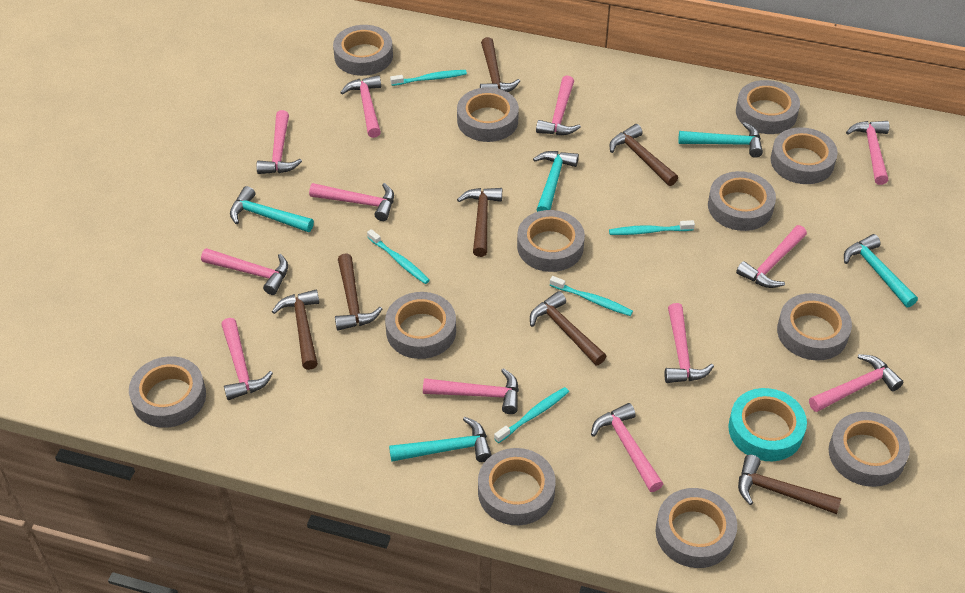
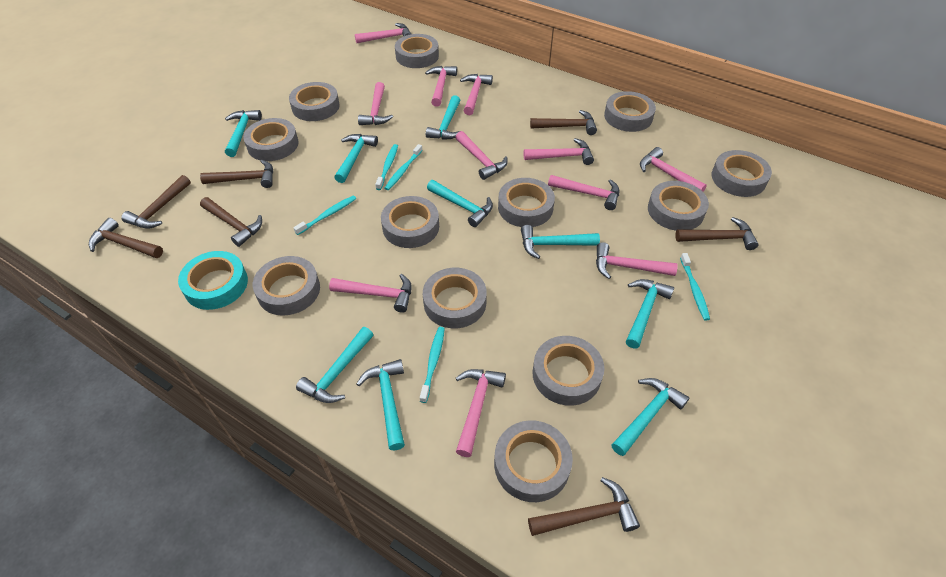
pink hammer: 12 -> 11
turquoise hammer: 5 -> 9

